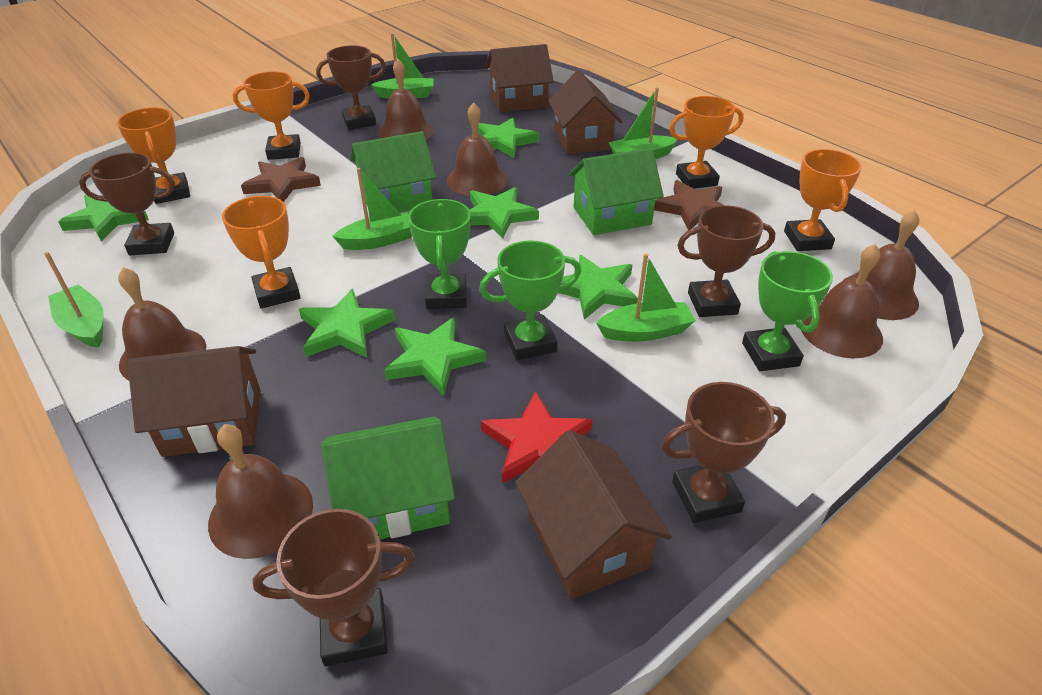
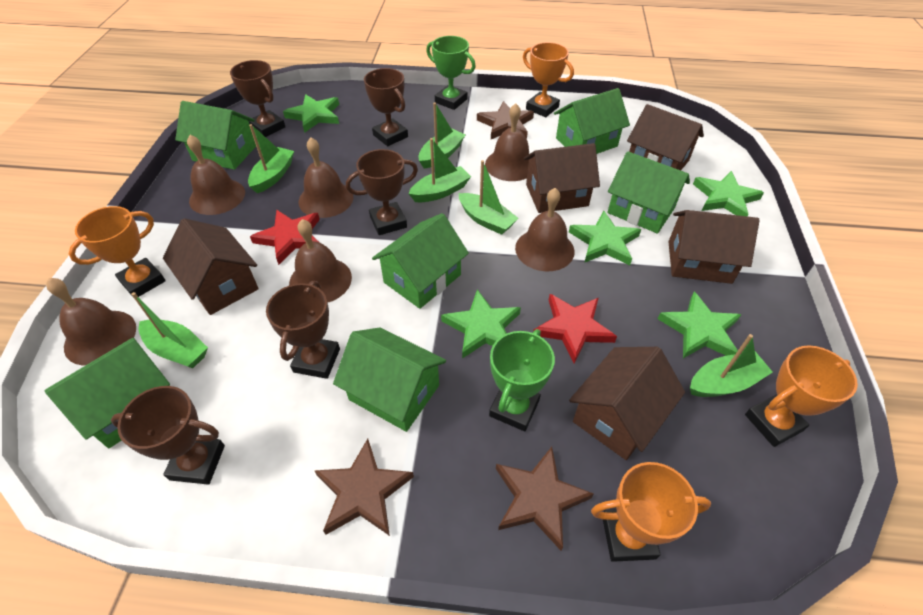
brown house: 4 -> 5
brown star: 2 -> 3
green boat: 5 -> 6
green house: 3 -> 6
green star: 6 -> 5
green trophy: 3 -> 2
orange trophy: 5 -> 4
red star: 1 -> 2

